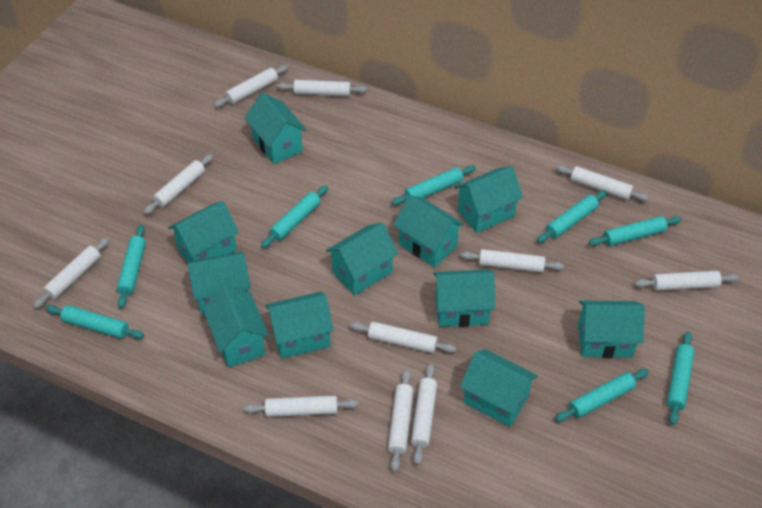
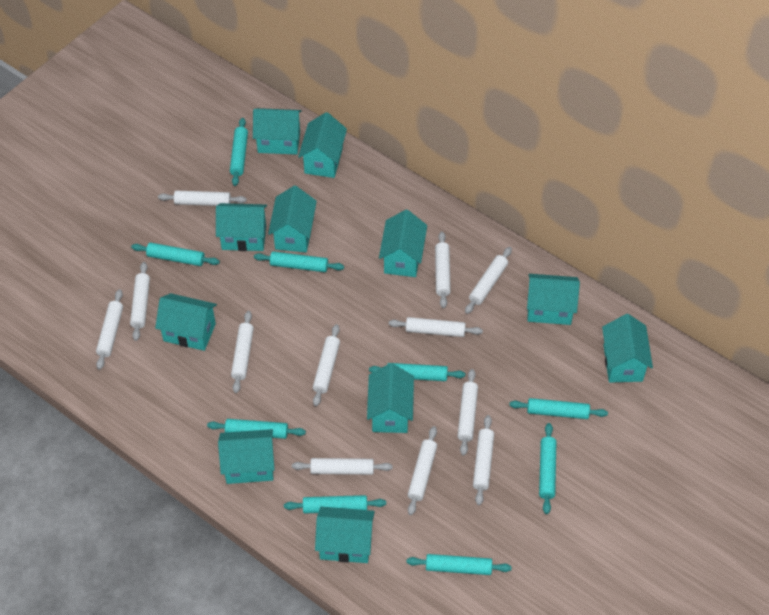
turquoise rolling pin: 8 -> 9
white rolling pin: 11 -> 12

